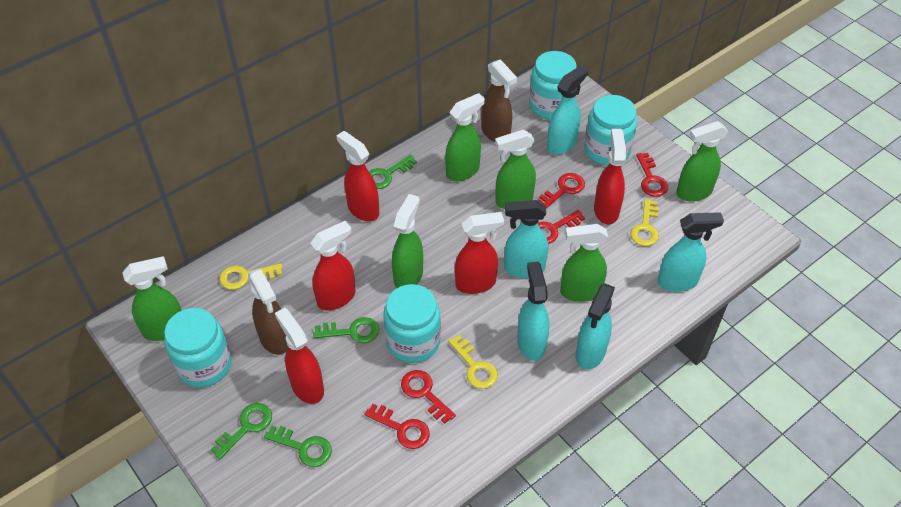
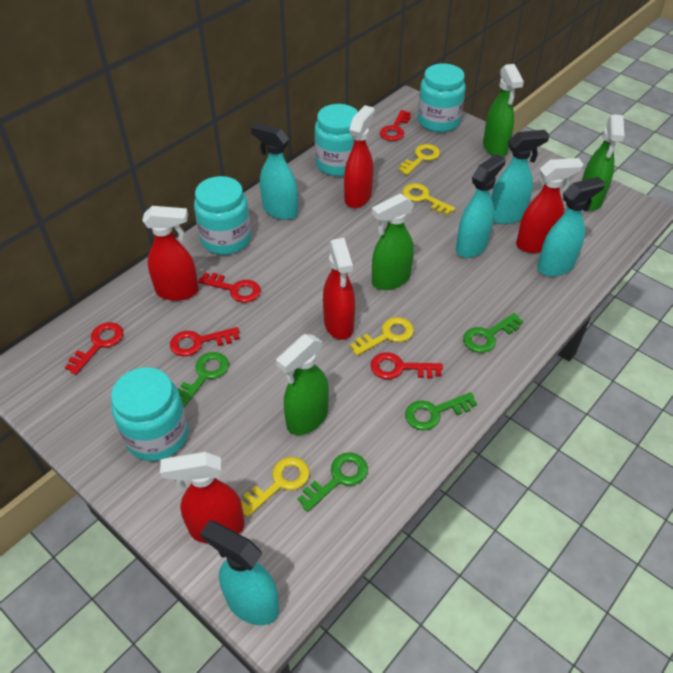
brown spray bottle: 2 -> 0
green spray bottle: 6 -> 4
yellow key: 3 -> 4

